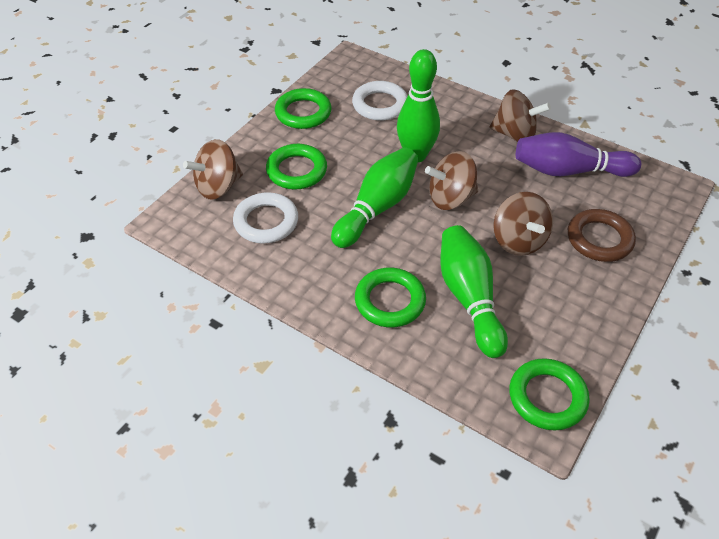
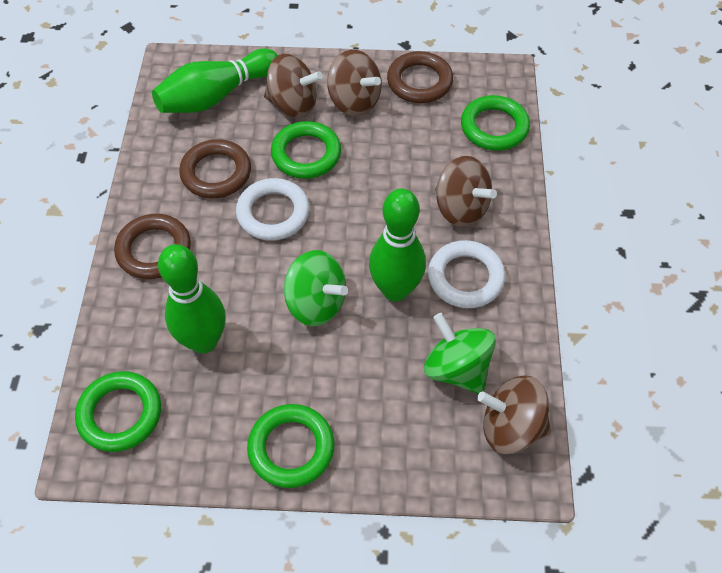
brown ring: 1 -> 3
green spinning top: 0 -> 2
purple bowling pin: 1 -> 0

